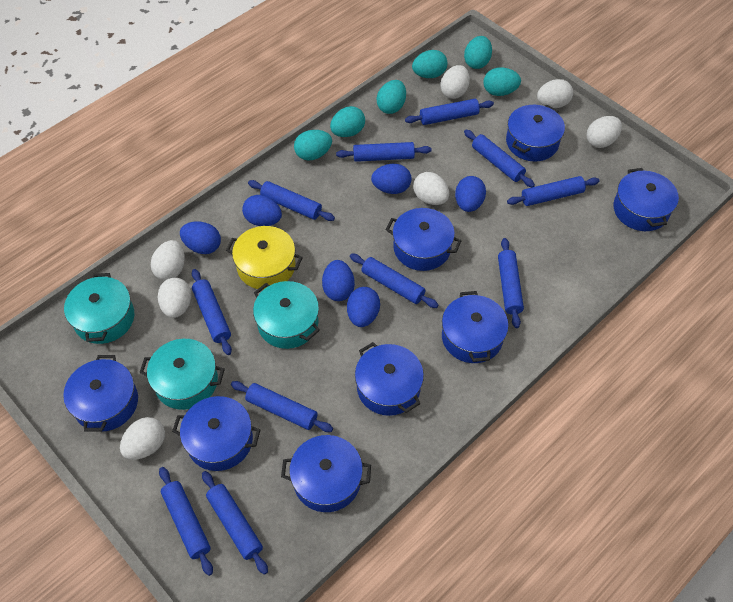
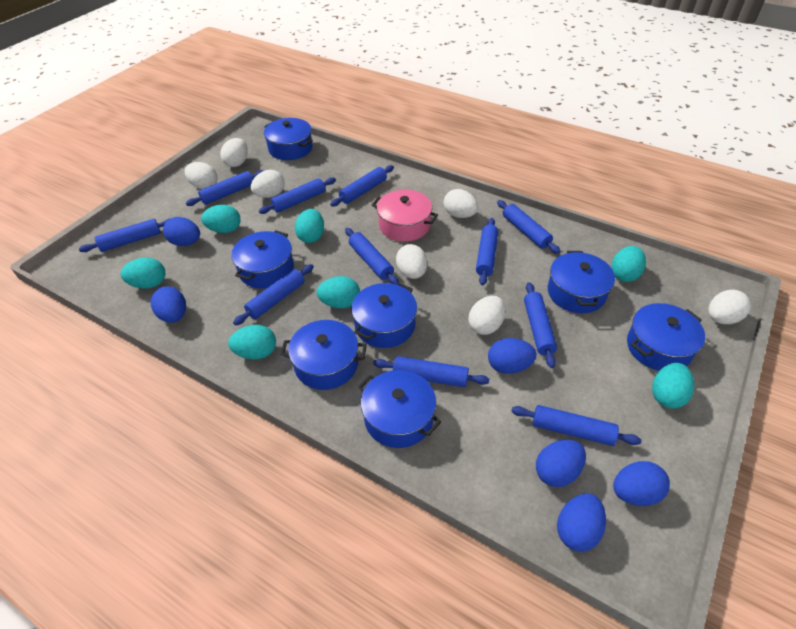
blue pot: 8 -> 7
pink pot: 0 -> 1
turquoise egg: 6 -> 7
turquoise pot: 3 -> 0
yellow pot: 1 -> 0

